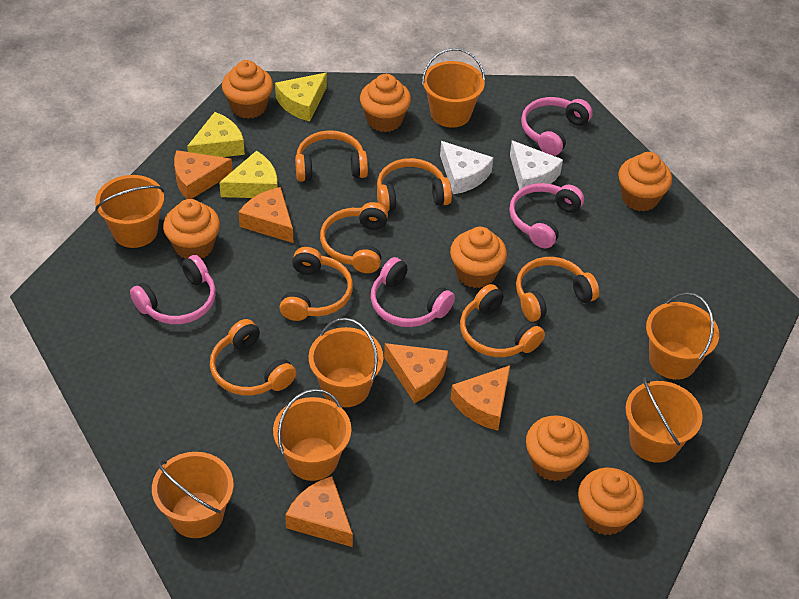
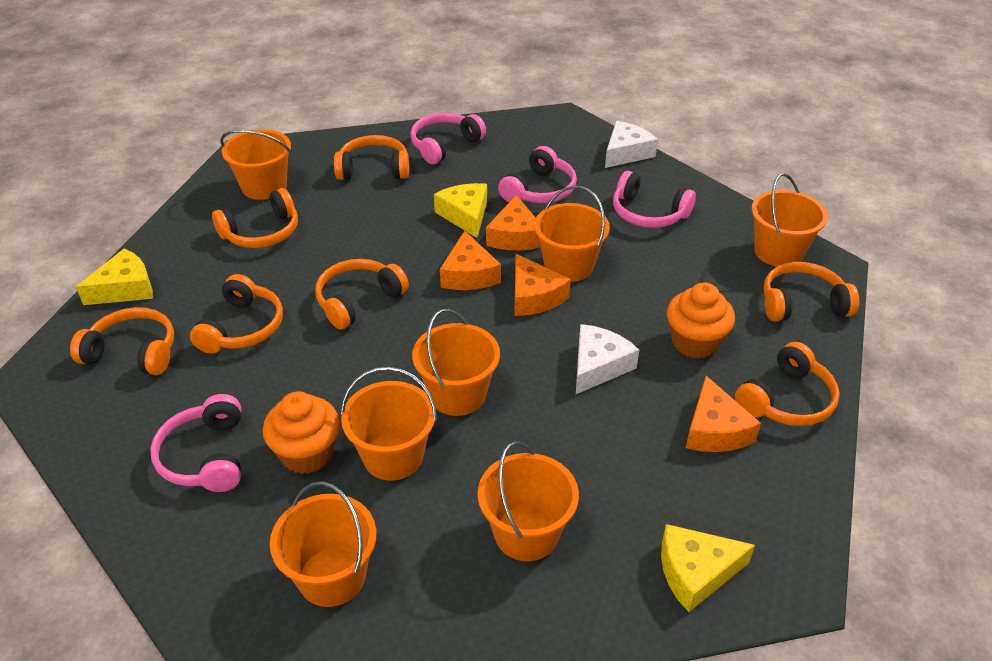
orange cheese: 5 -> 4
orange cupcake: 7 -> 2

